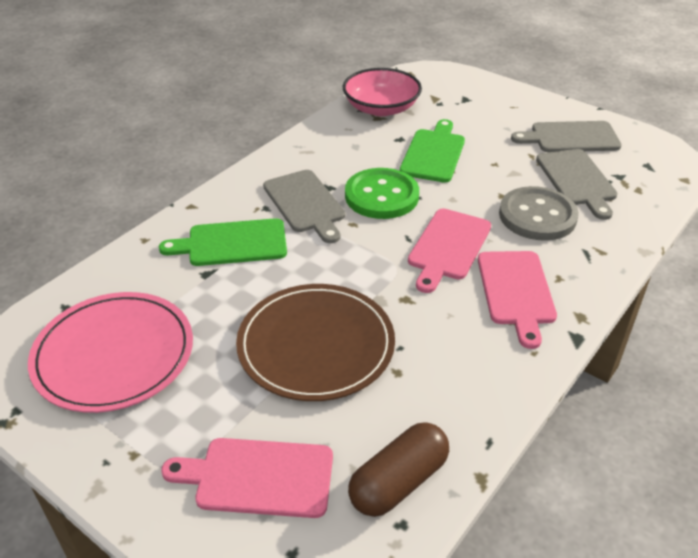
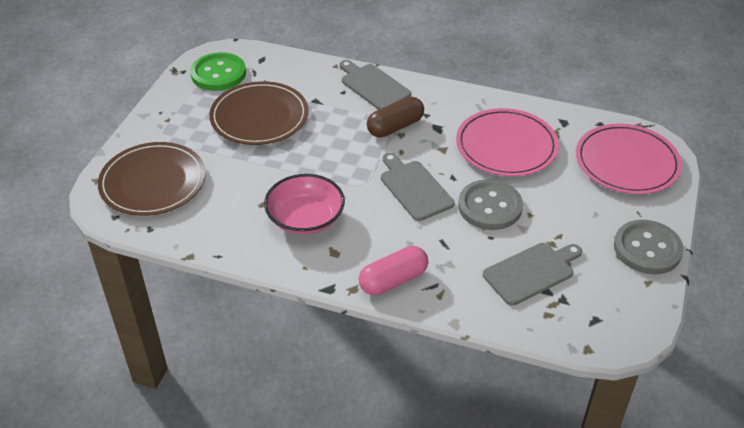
brown plate: 1 -> 2
green cutting board: 2 -> 0
grey button: 1 -> 2
pink capsule: 0 -> 1
pink cutting board: 3 -> 0
pink plate: 1 -> 2

